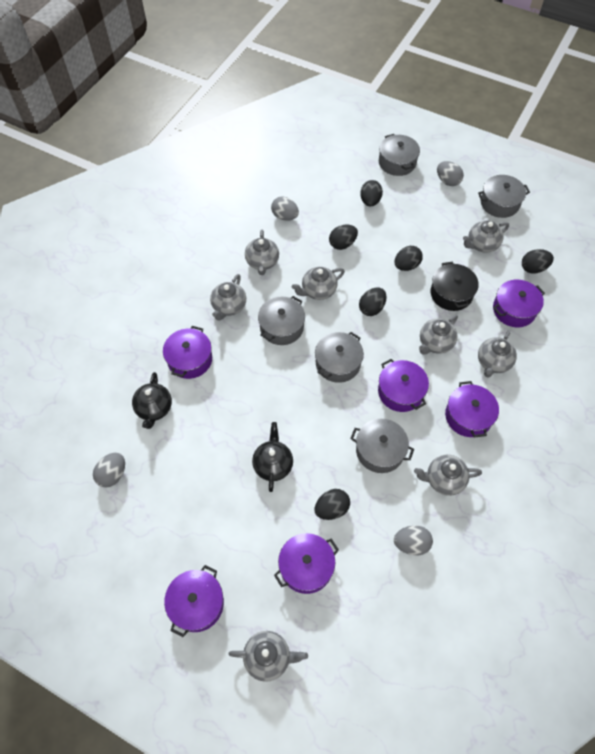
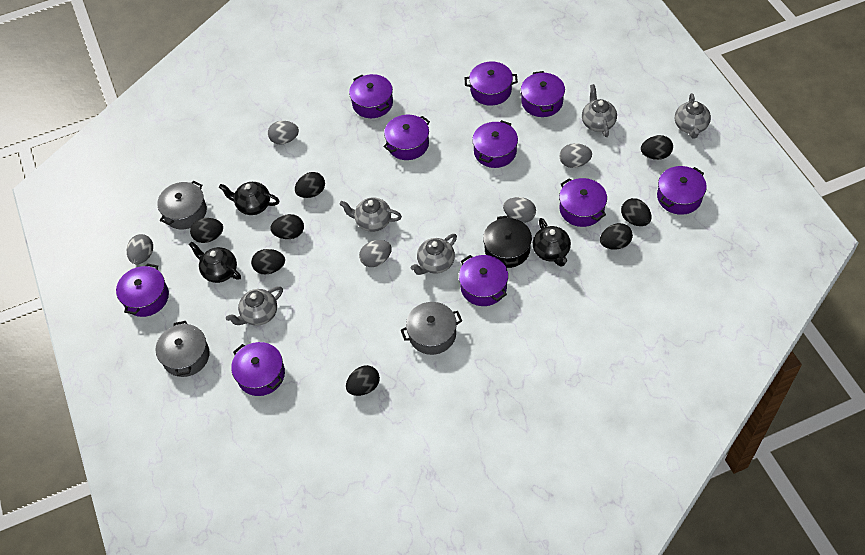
black egg: 6 -> 8
black teapot: 2 -> 3
grey egg: 4 -> 5
grey pot: 5 -> 3
grey teapot: 8 -> 5
purple pot: 6 -> 10

